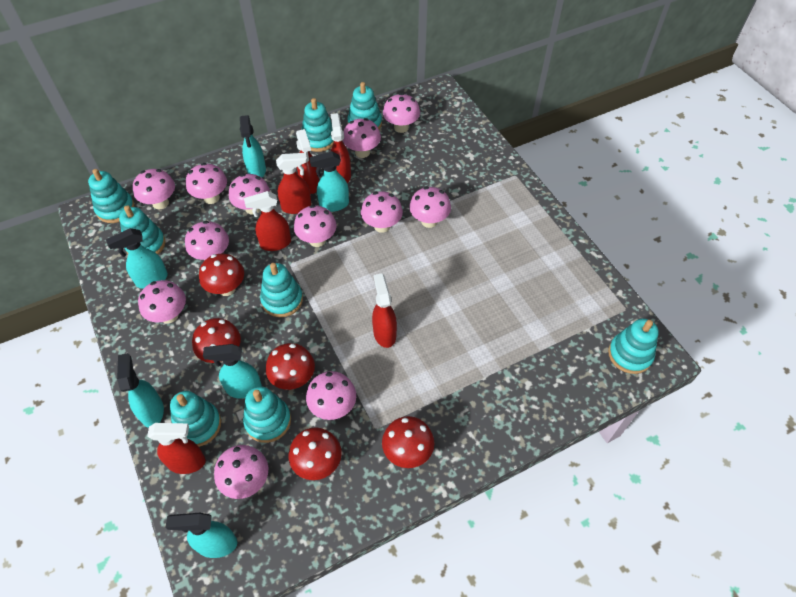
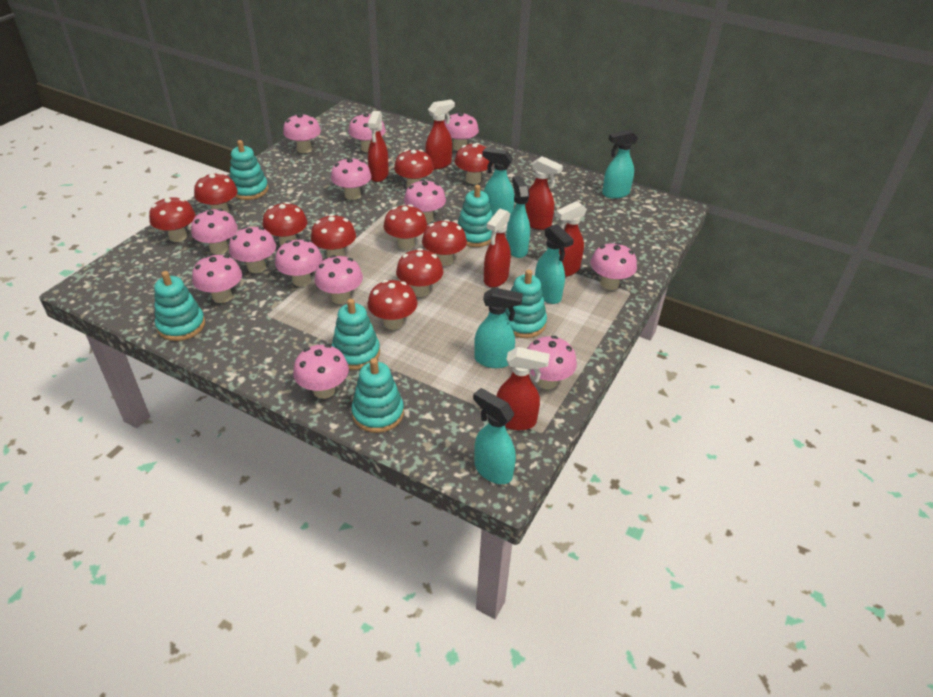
pink mushroom: 12 -> 13
red mushroom: 5 -> 10
turquoise stacking toy: 8 -> 6

